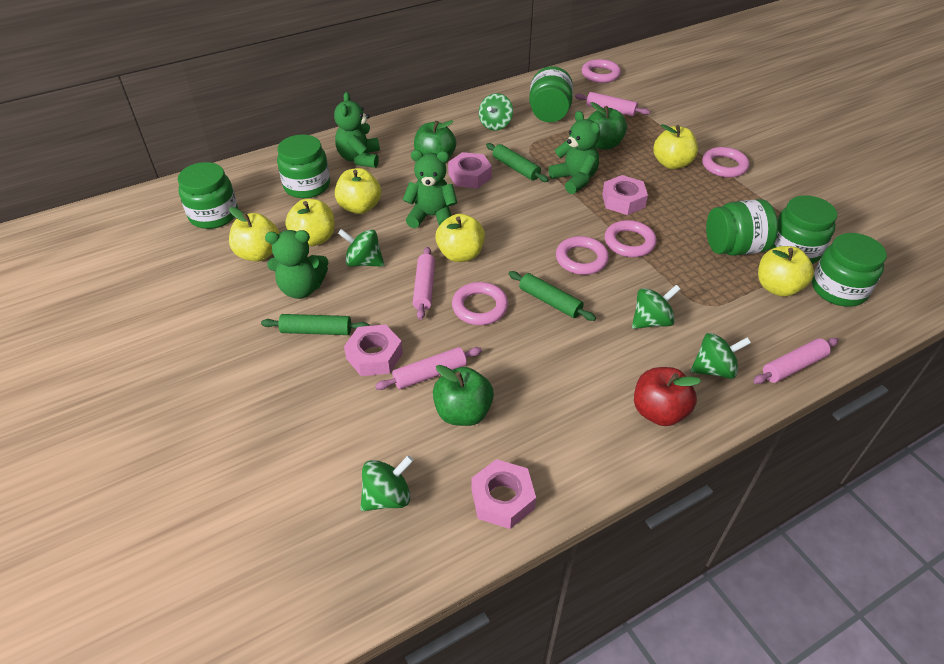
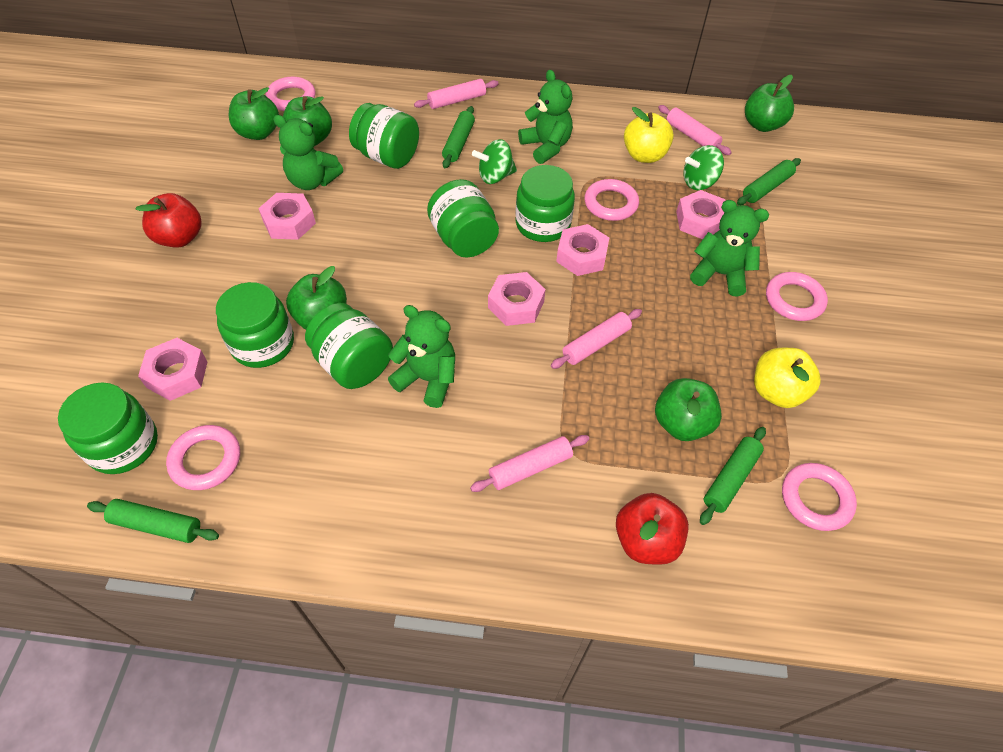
green apple: 3 -> 5
green rolling pin: 3 -> 4
green spinning top: 5 -> 2
pink nut: 4 -> 5
red apple: 1 -> 2
yellow apple: 6 -> 2

